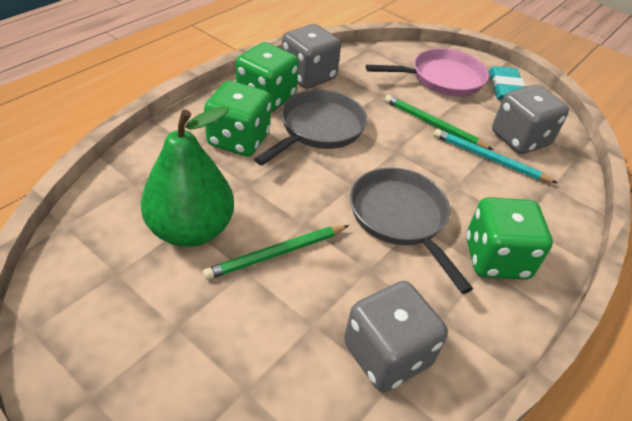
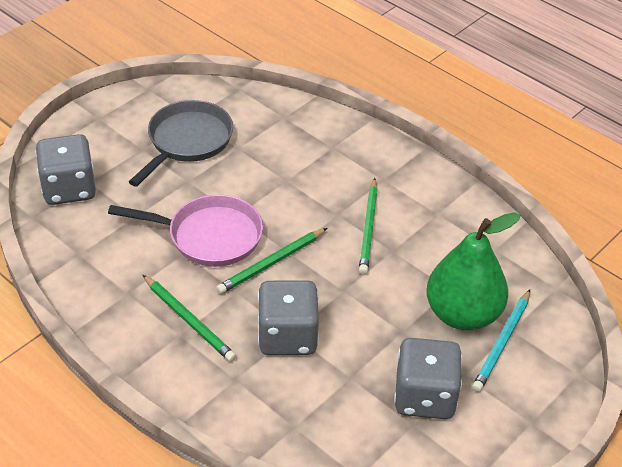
green dice: 3 -> 0
green pencil: 2 -> 3
grey pan: 2 -> 1
turquoise eraser: 1 -> 0

